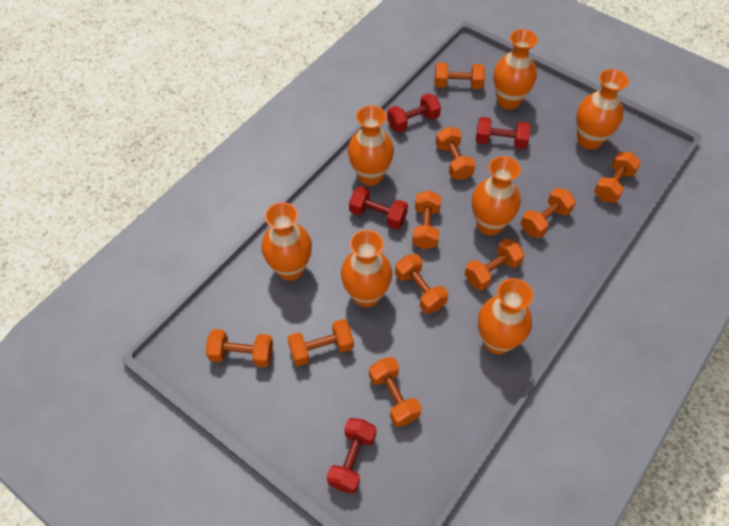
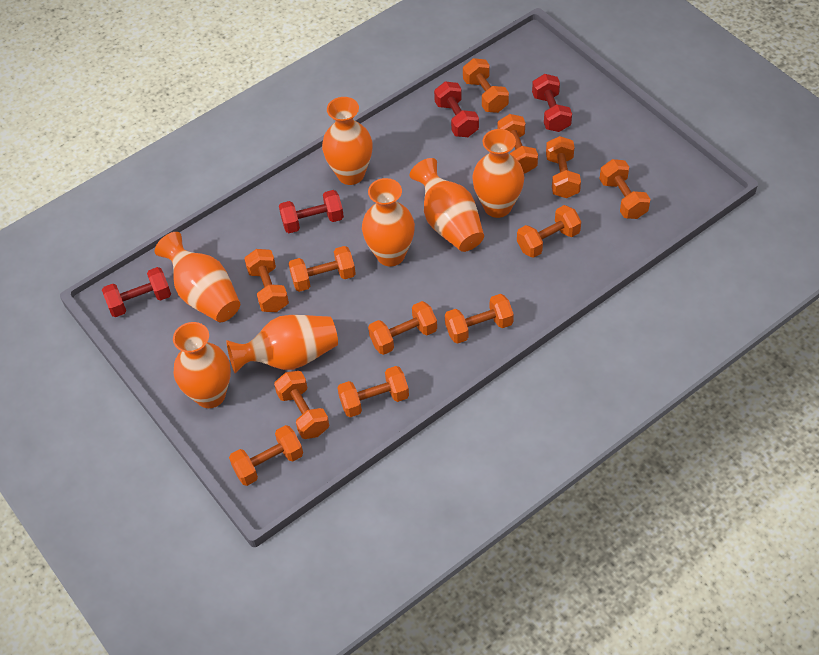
orange dumbbell: 10 -> 12

